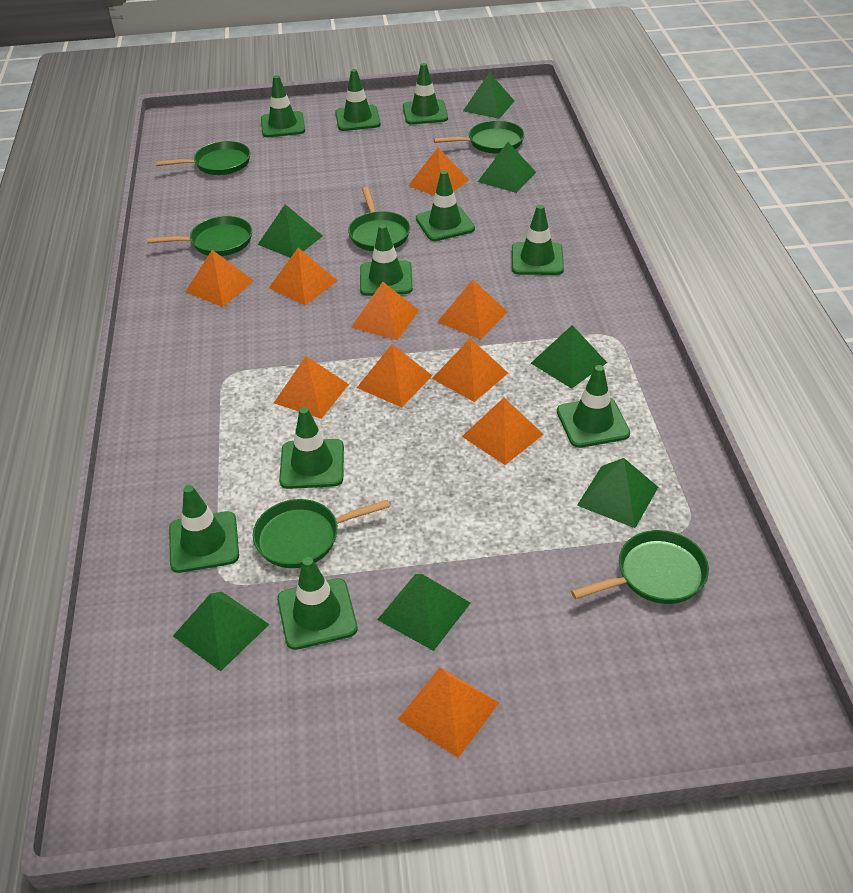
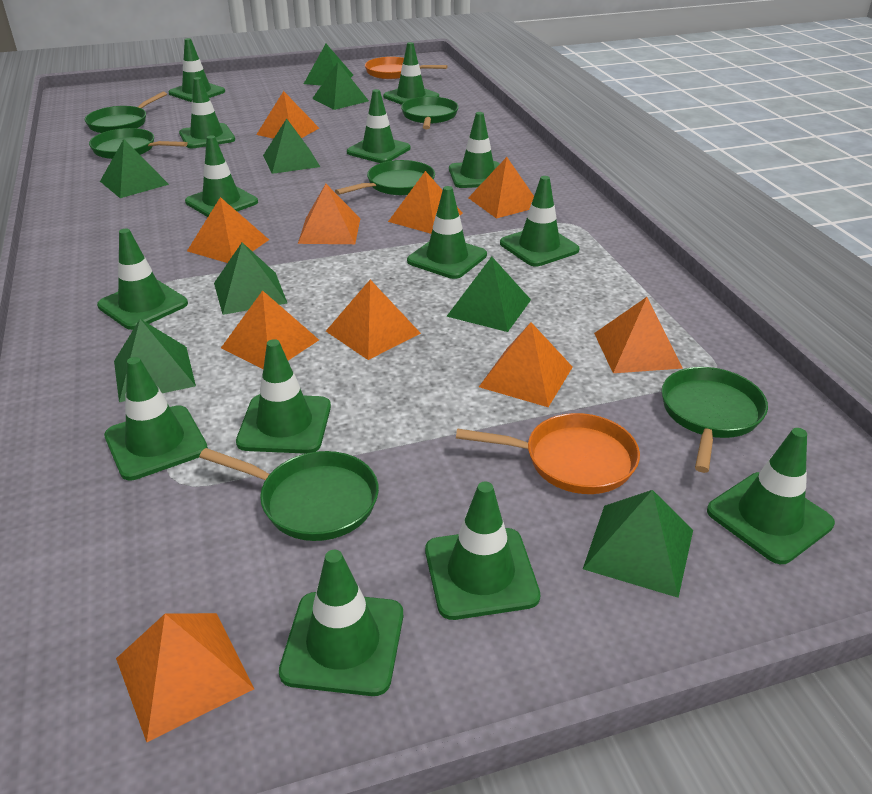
green pyramid: 7 -> 8
green traffic cone: 10 -> 14
orange pan: 0 -> 2

